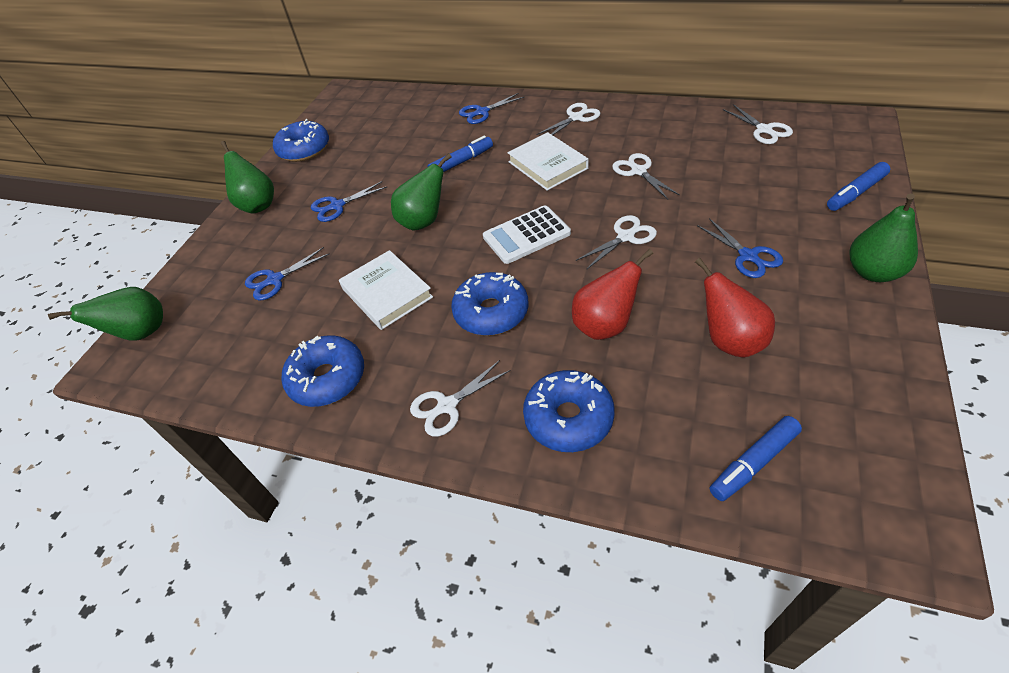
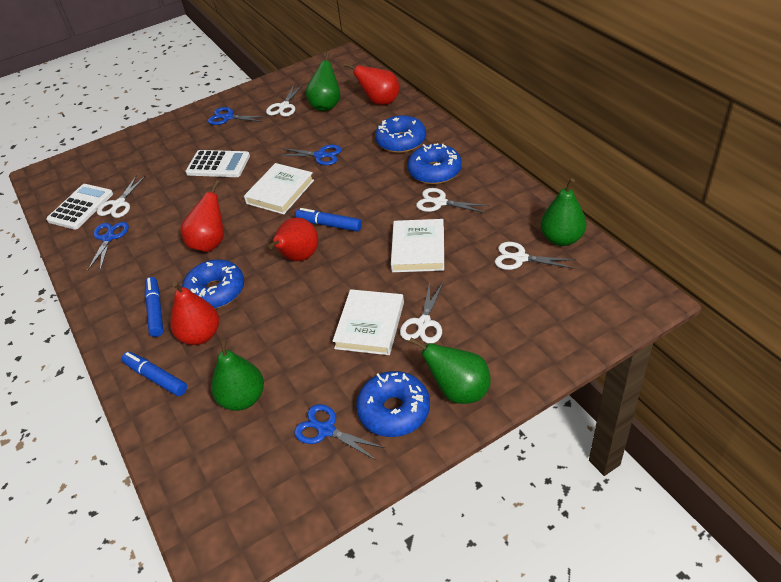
red pear: 2 -> 4
white book: 2 -> 3
white calculator: 1 -> 2

